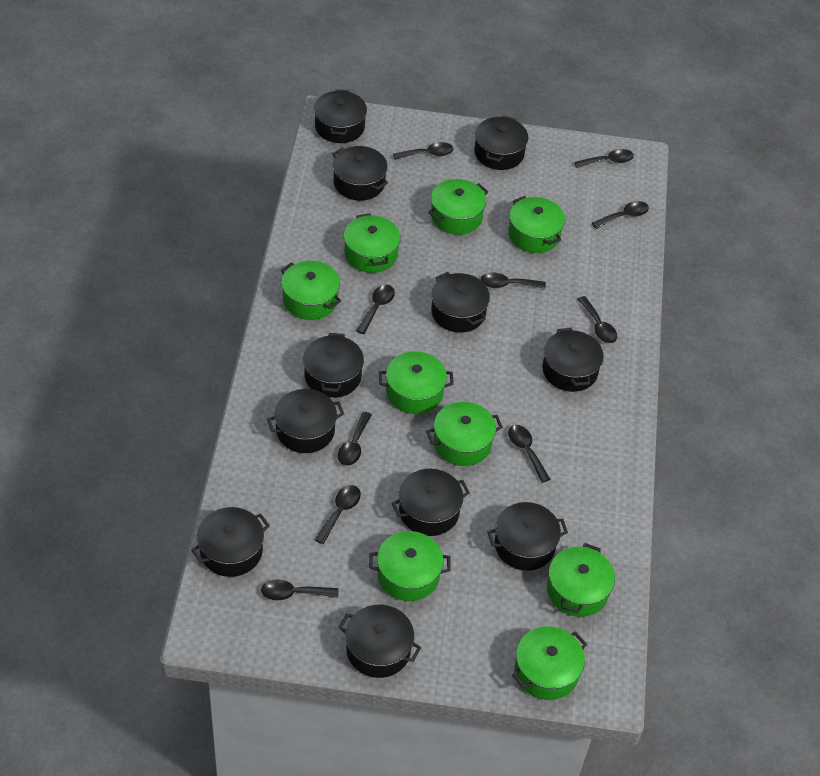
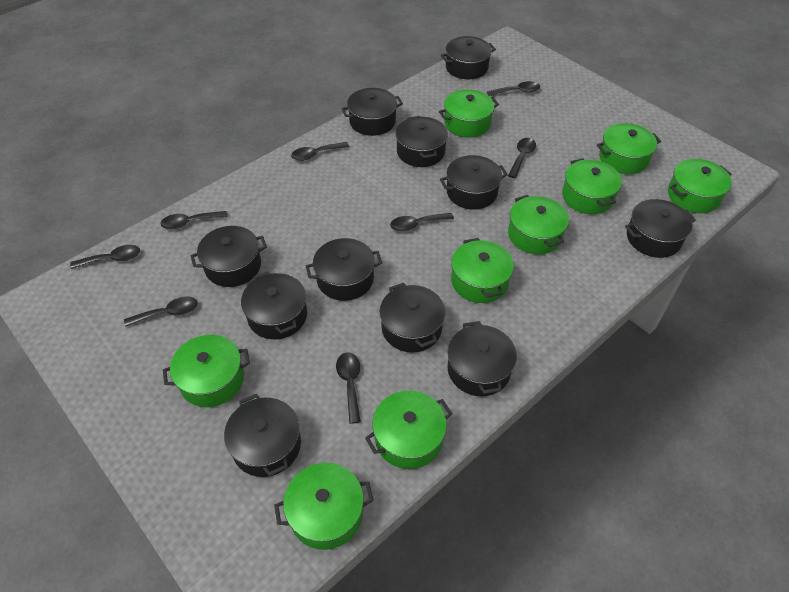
black spoon: 10 -> 8

